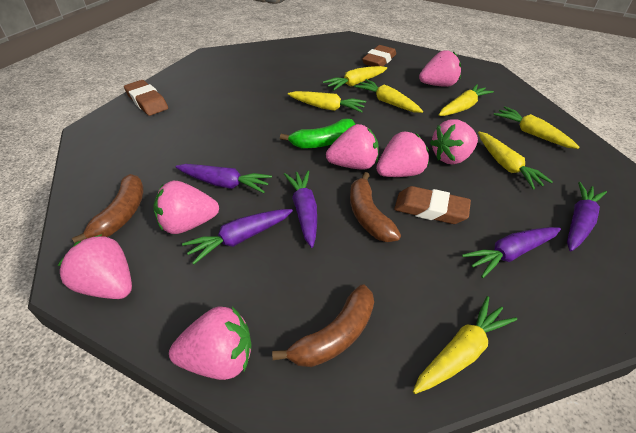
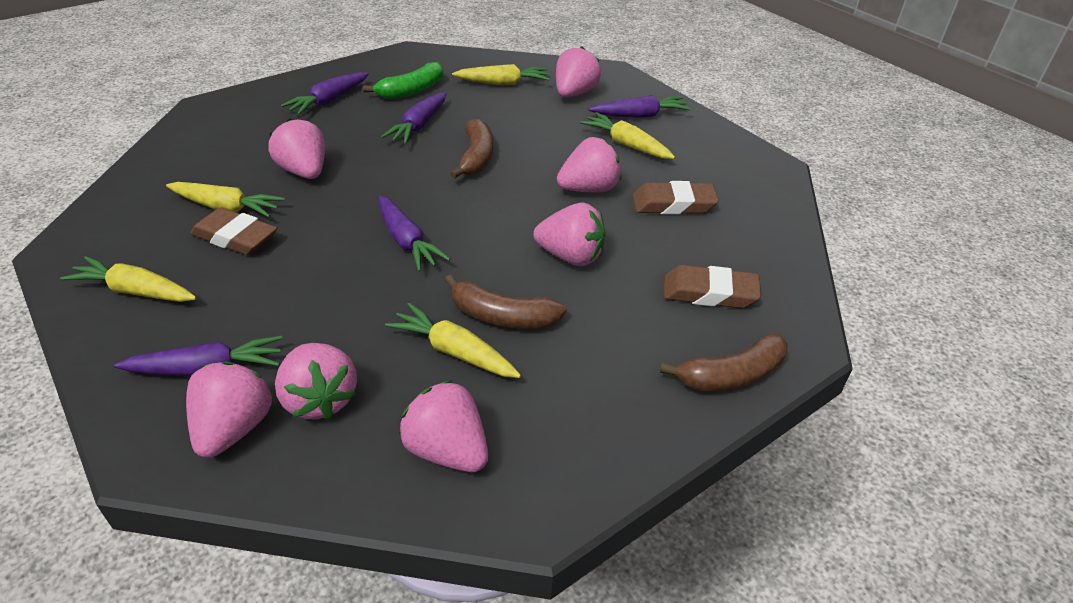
yellow carrot: 7 -> 5

